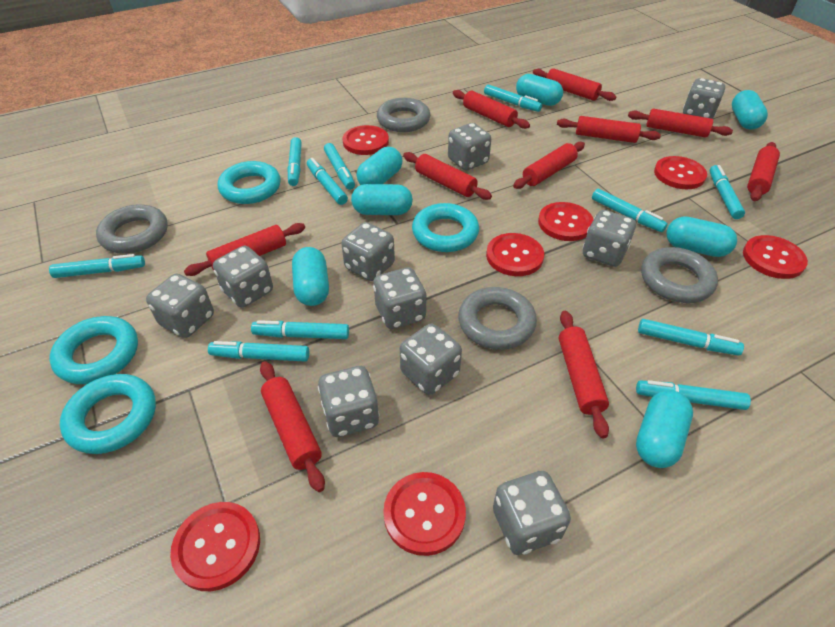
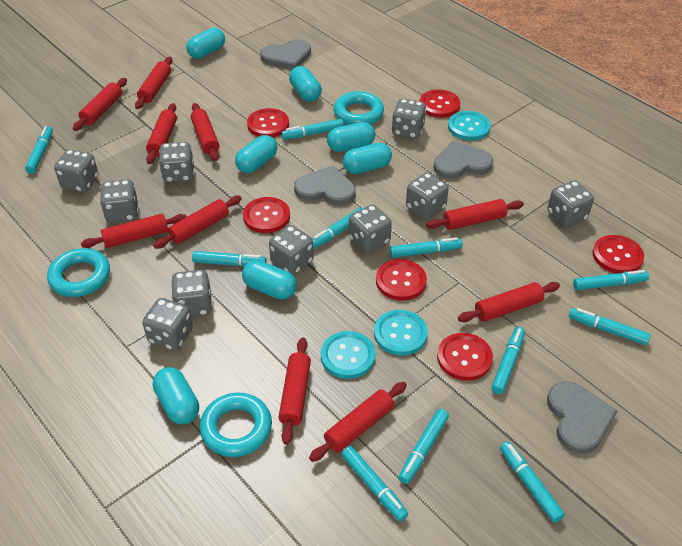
grey heart: 0 -> 4
grey ring: 4 -> 0
red button: 7 -> 6
turquoise button: 0 -> 3
turquoise ring: 4 -> 3

